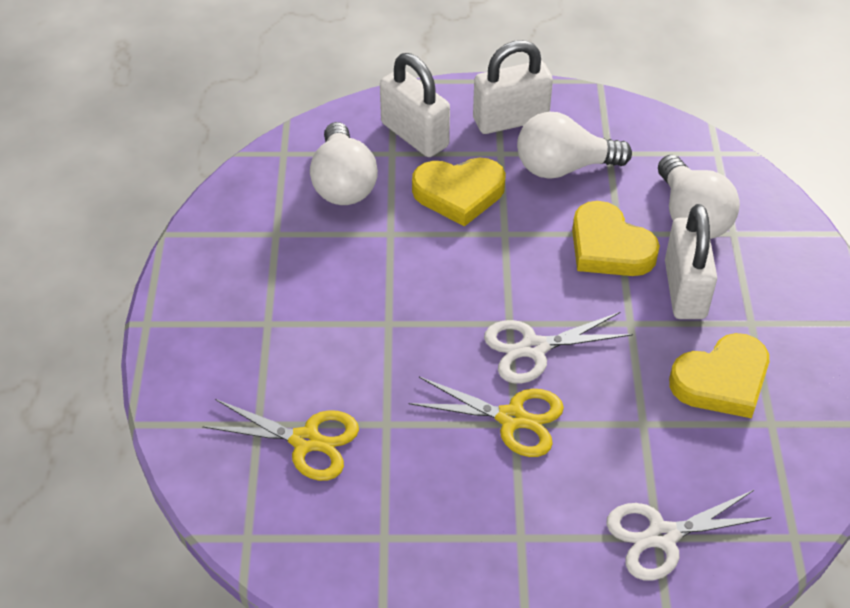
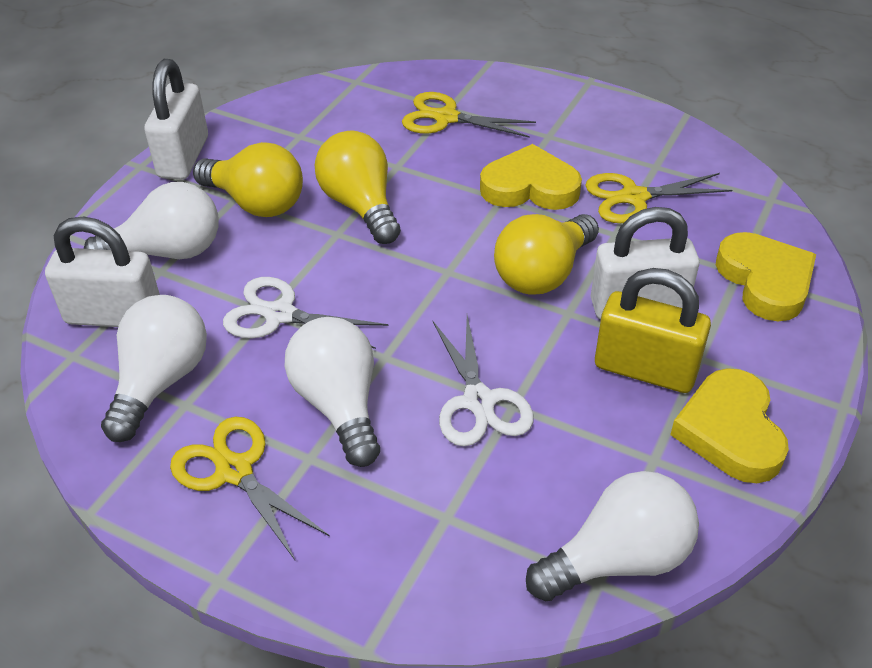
white light bulb: 3 -> 4
yellow light bulb: 0 -> 3
yellow padlock: 0 -> 1
yellow scissors: 2 -> 3

